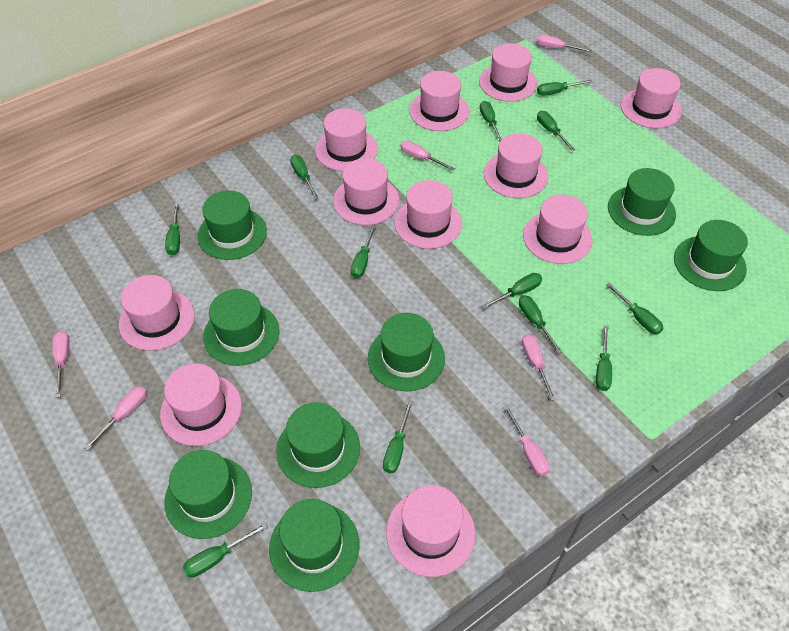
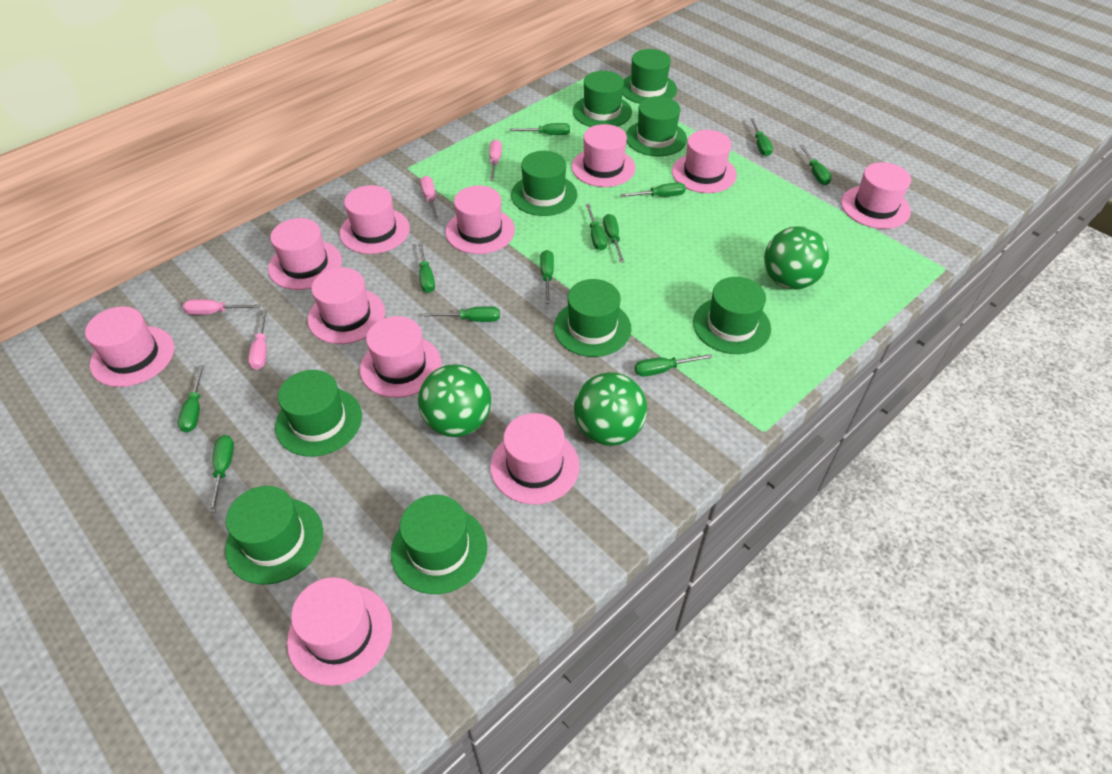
green ball: 0 -> 3
green hat: 8 -> 9
pink screwdriver: 6 -> 4

